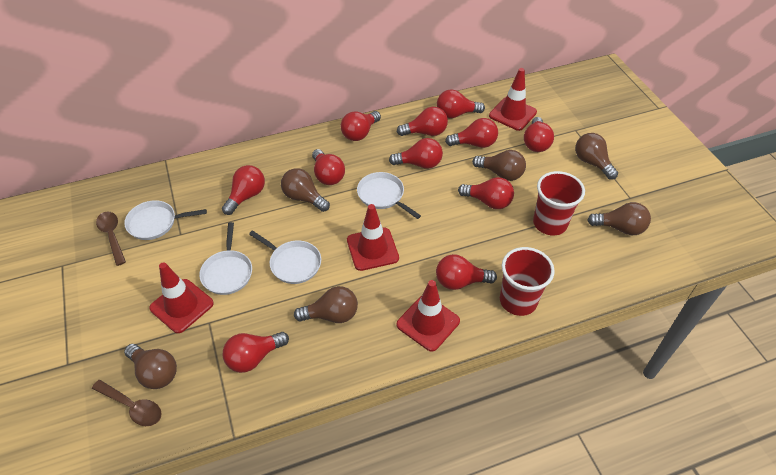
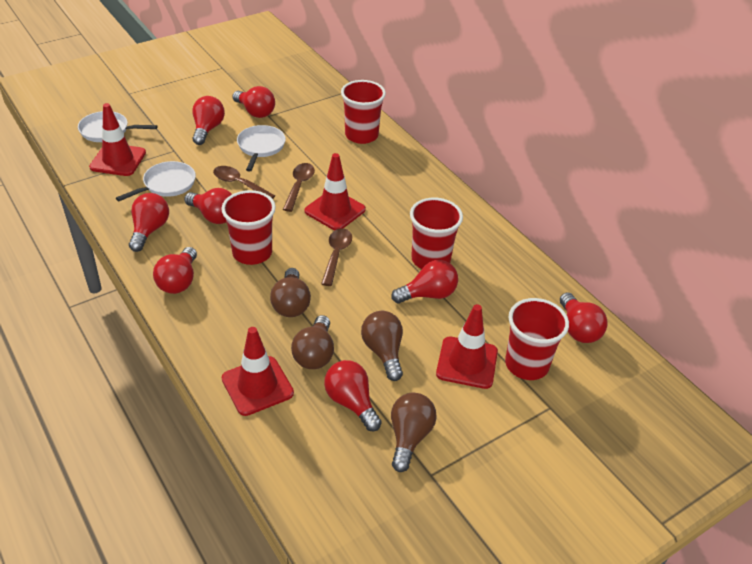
brown light bulb: 6 -> 4
brown spoon: 2 -> 3
red cup: 2 -> 4
red light bulb: 11 -> 8
white pan: 4 -> 3

